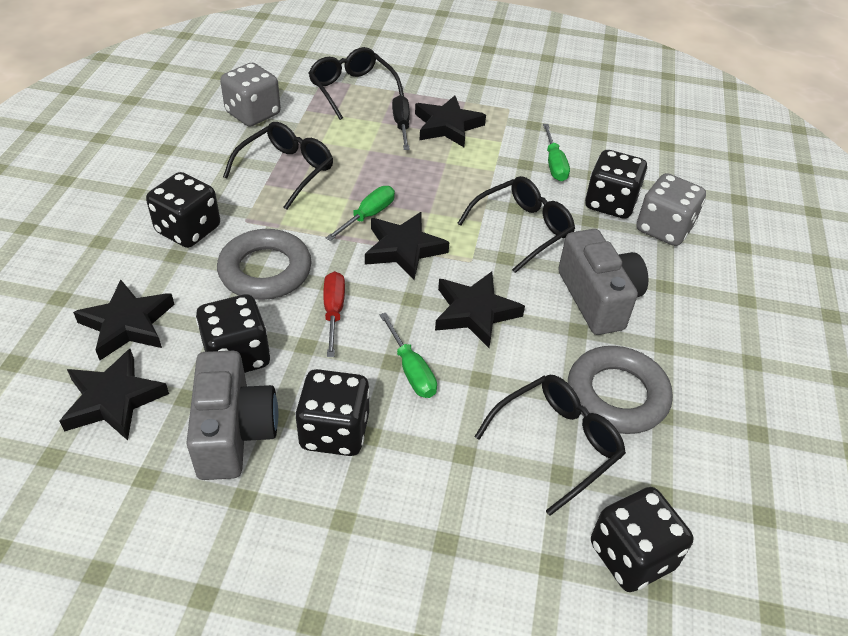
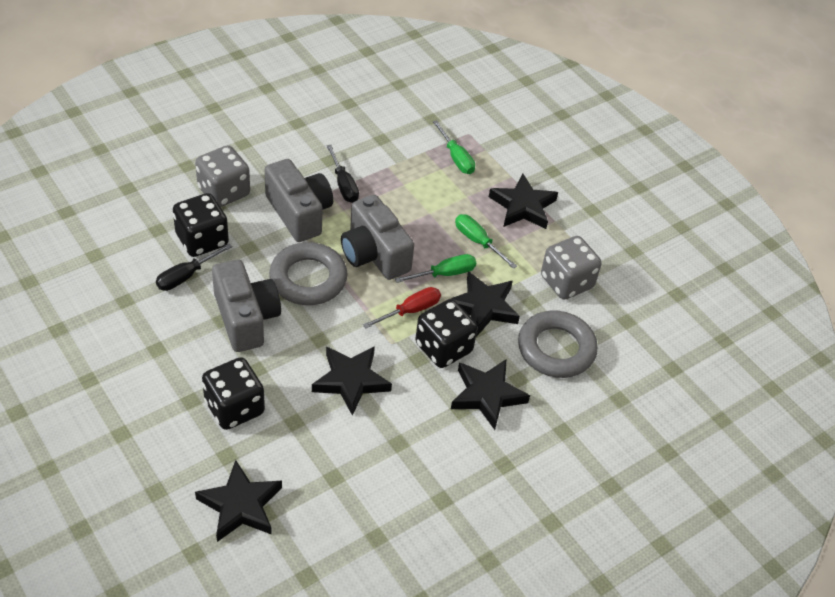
black dice: 5 -> 3
black glasses: 4 -> 0
black screwdriver: 1 -> 2
grey camera: 2 -> 3

